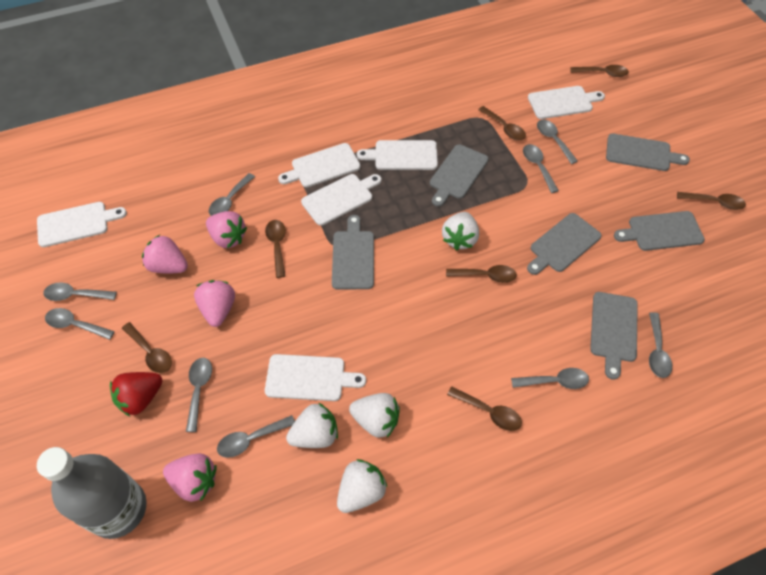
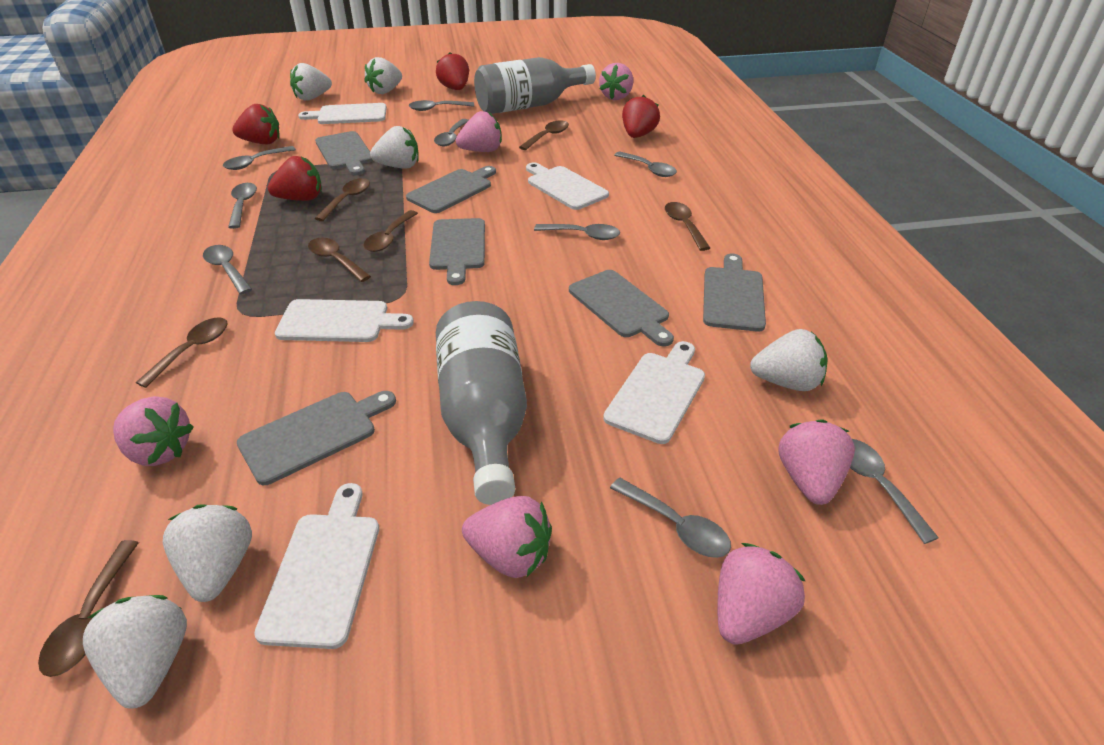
grey bottle: 1 -> 2
pink strawberry: 4 -> 6
red strawberry: 1 -> 4
white cutting board: 6 -> 5
white strawberry: 4 -> 6

